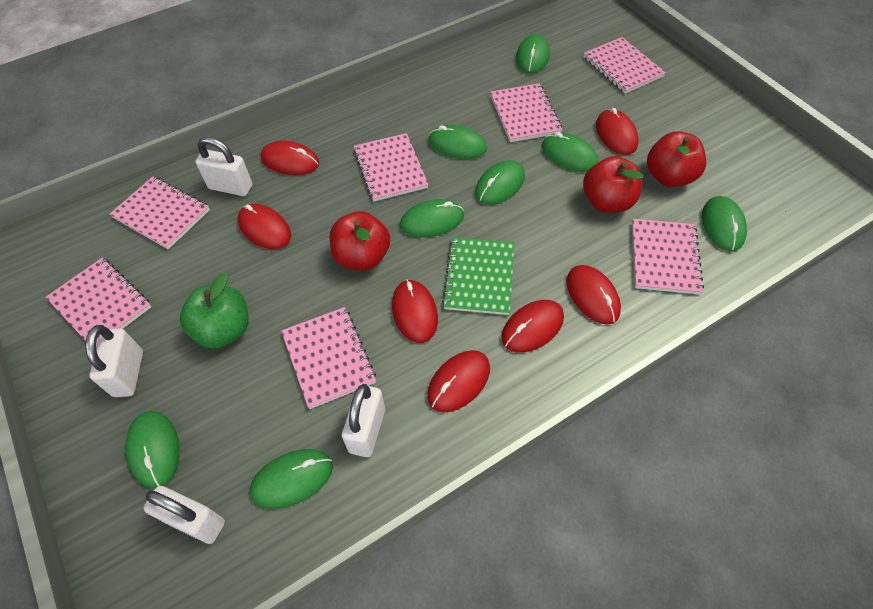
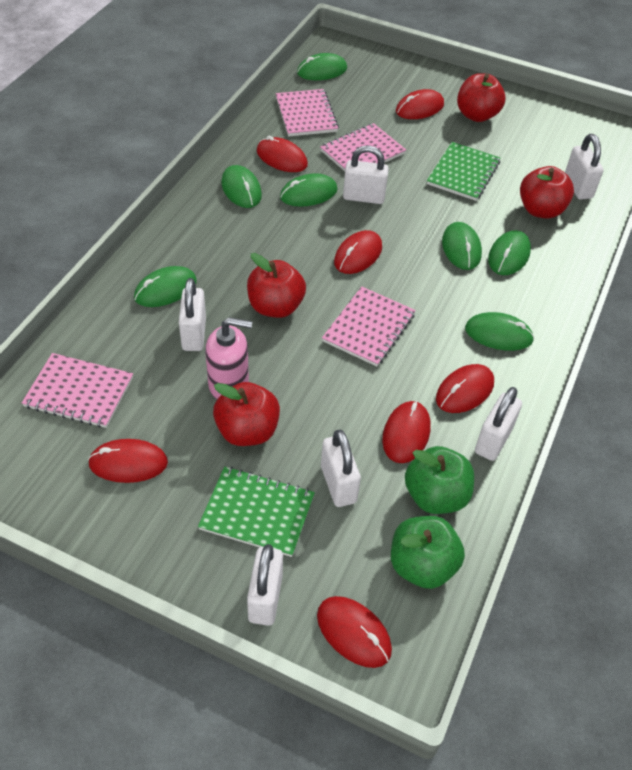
green apple: 1 -> 2
green mouse: 8 -> 7
green notebook: 1 -> 2
pink notebook: 7 -> 4
pink soap dispenser: 0 -> 1
red apple: 3 -> 4
white padlock: 4 -> 6

